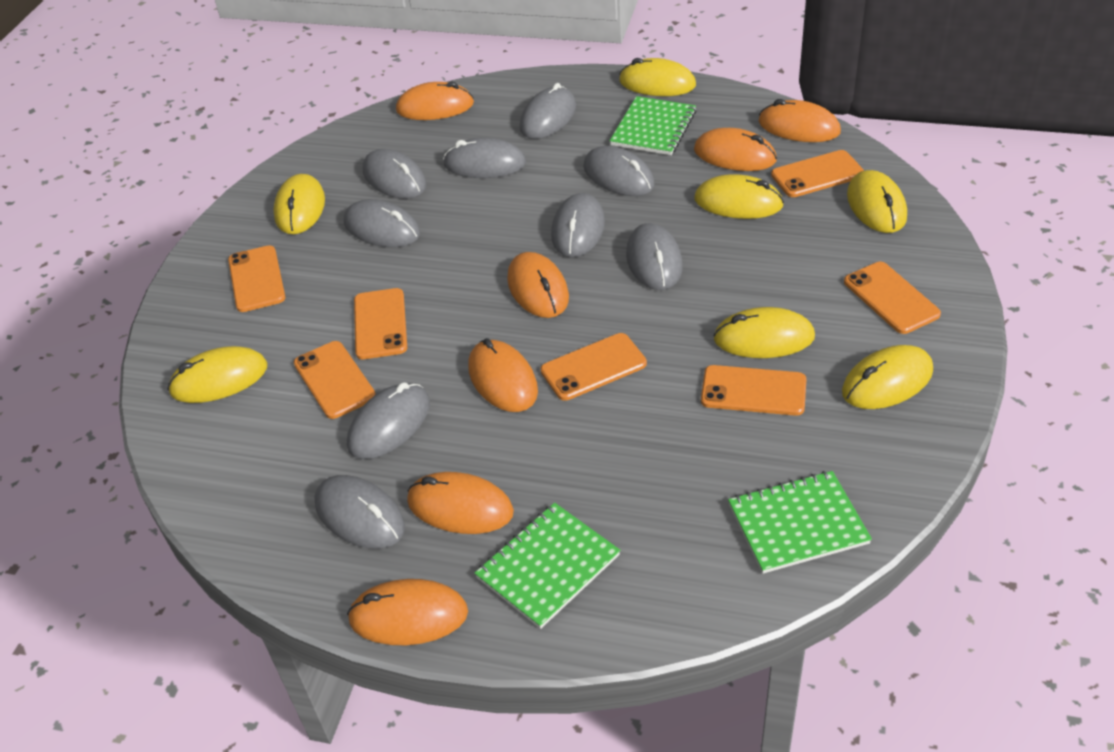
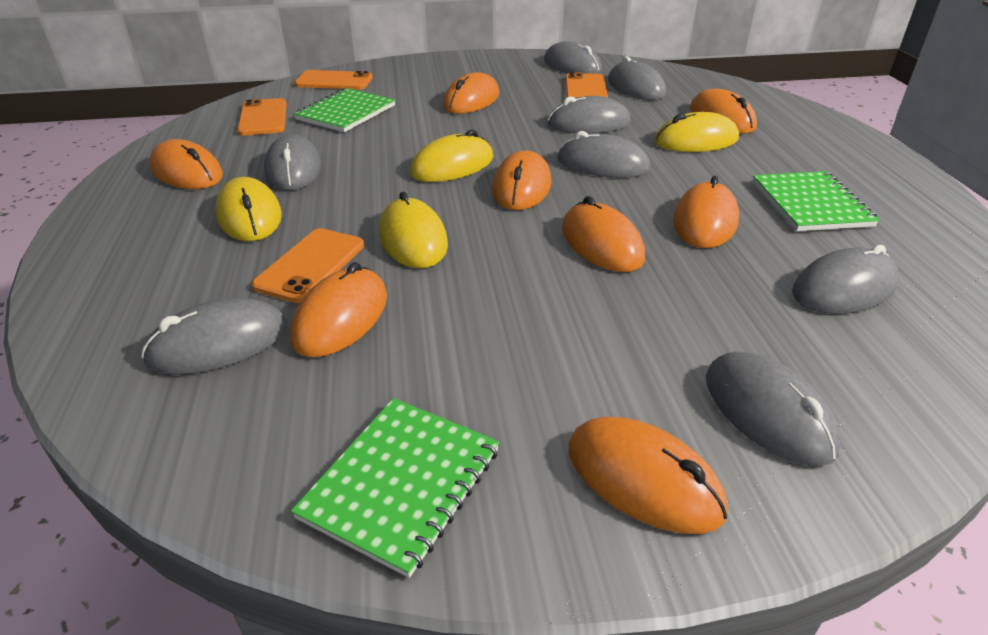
grey mouse: 9 -> 8
orange mouse: 7 -> 8
orange phone: 7 -> 4
yellow mouse: 7 -> 4

